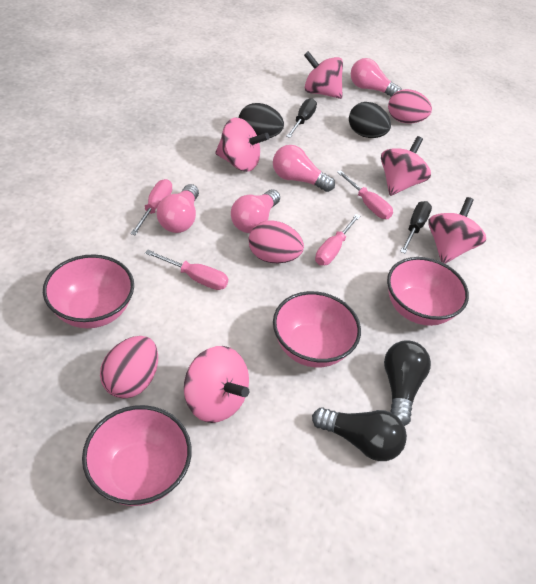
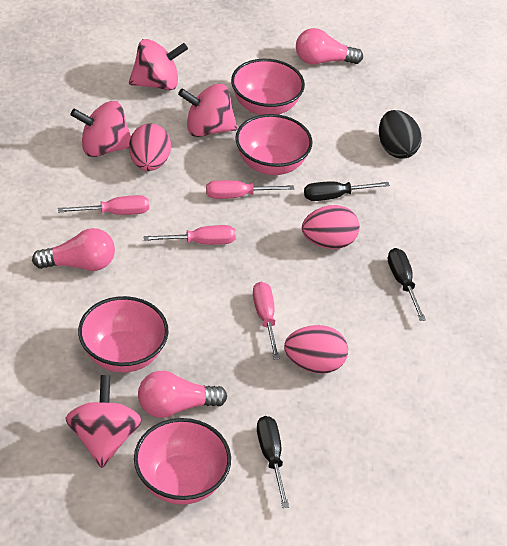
black egg: 2 -> 1
black light bulb: 2 -> 0
black screwdriver: 2 -> 3
pink light bulb: 4 -> 3
pink spinning top: 5 -> 4

